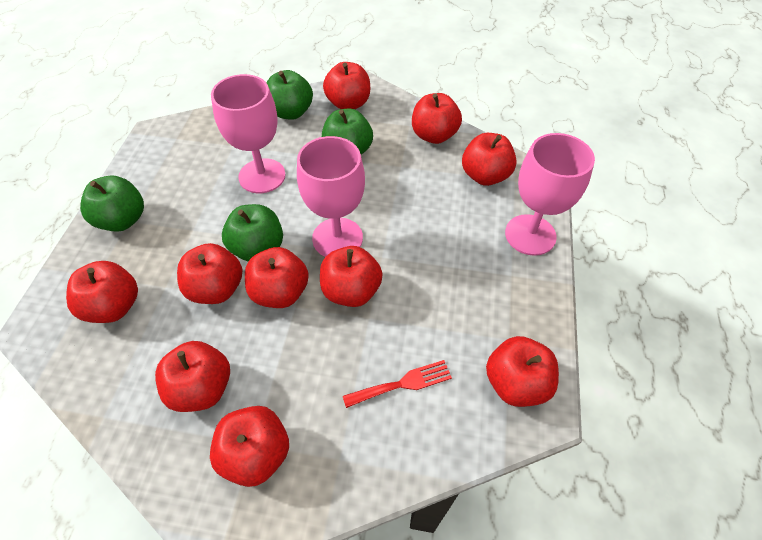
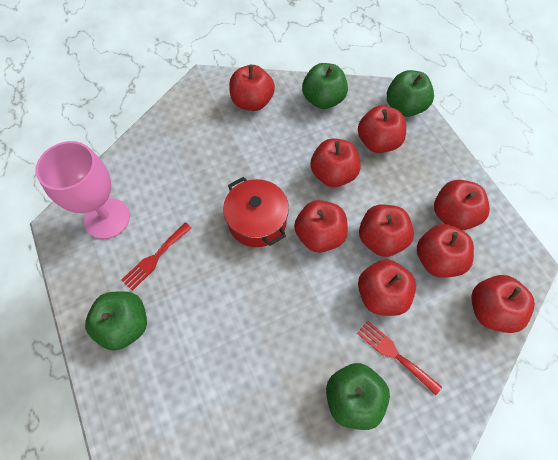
pink goblet: 3 -> 1
red apple: 10 -> 9
red fork: 1 -> 2
red pot: 0 -> 1

